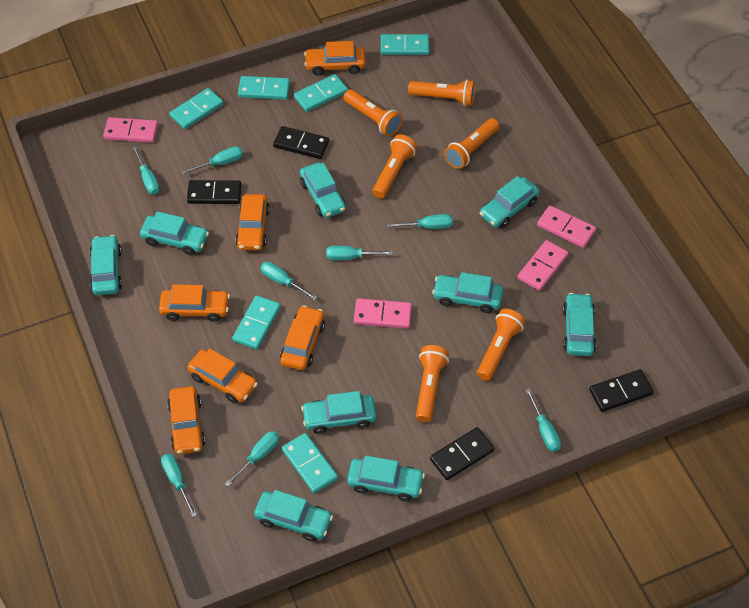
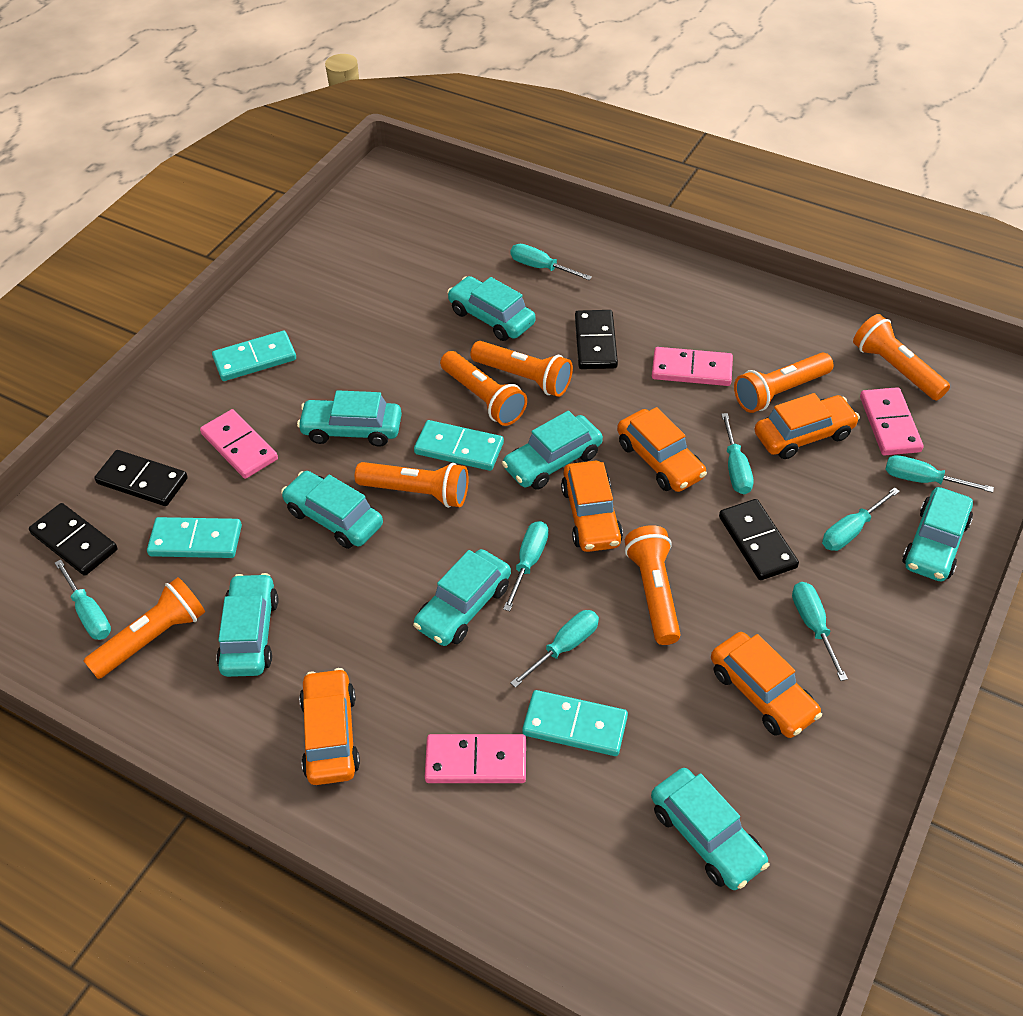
orange car: 6 -> 5
orange flashlight: 6 -> 7
turquoise car: 9 -> 8
turquoise domino: 6 -> 4

